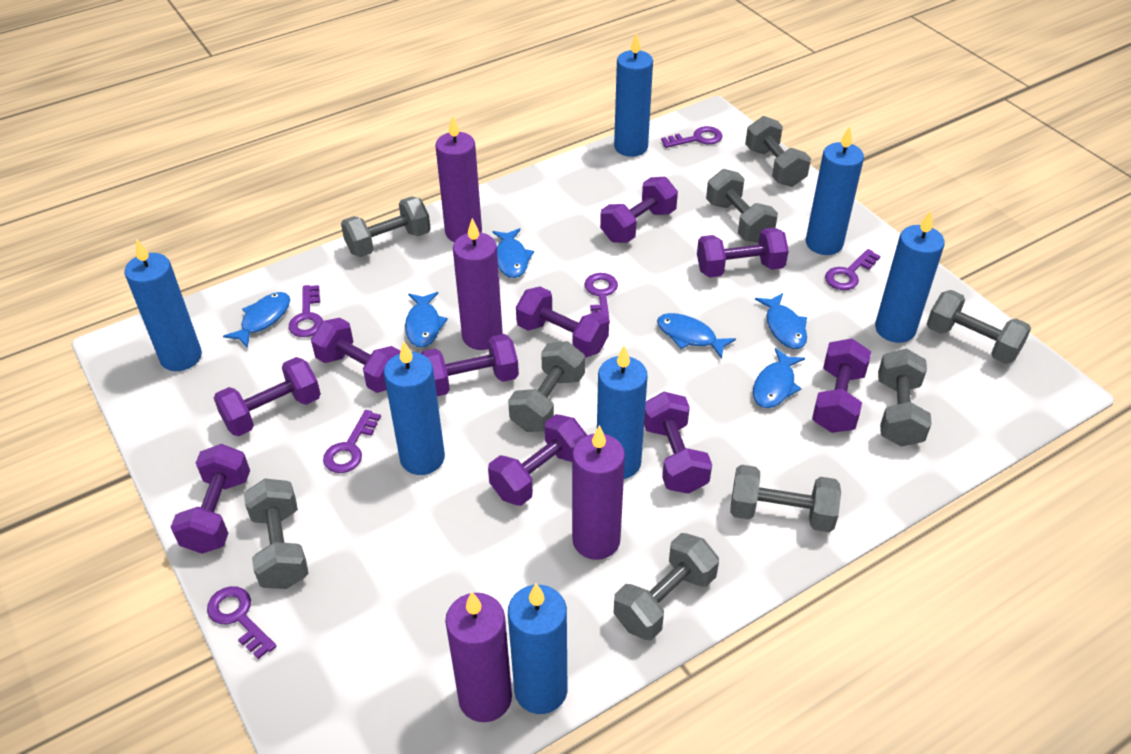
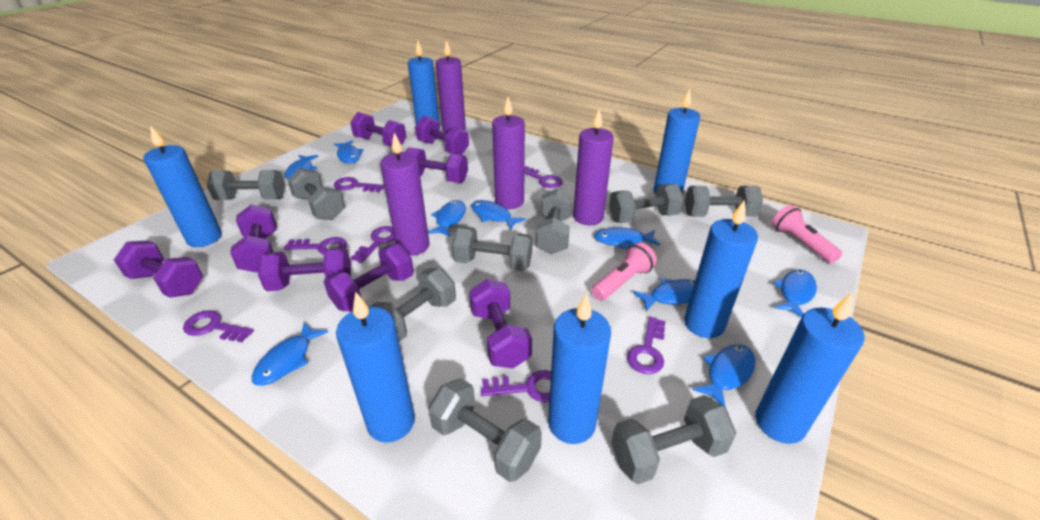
blue fish: 6 -> 9
pink flashlight: 0 -> 2
purple dumbbell: 10 -> 8
purple key: 6 -> 7

